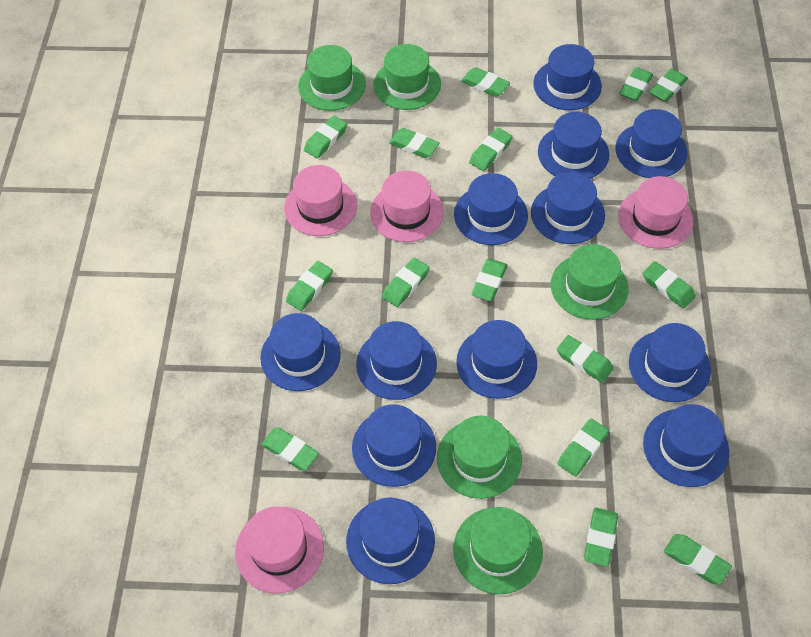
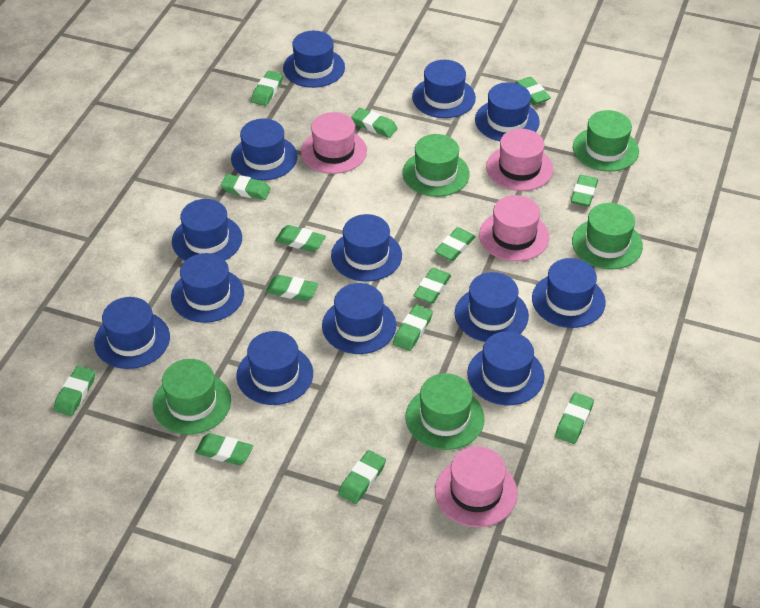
blue hat: 12 -> 13
green eraser: 15 -> 14

